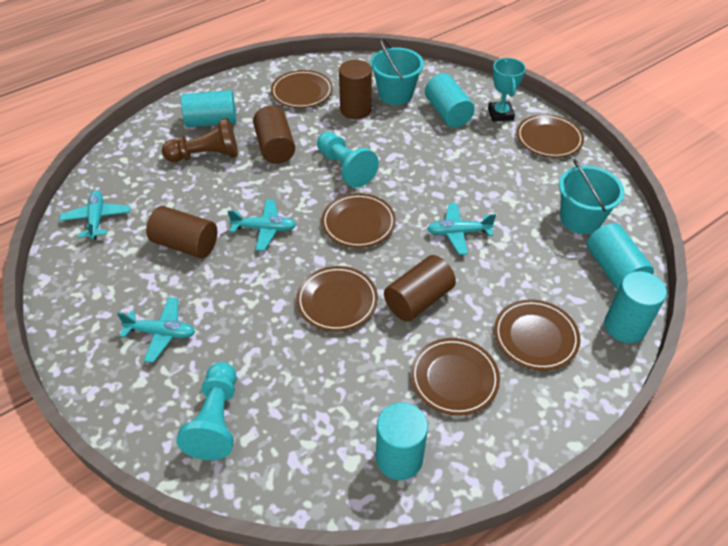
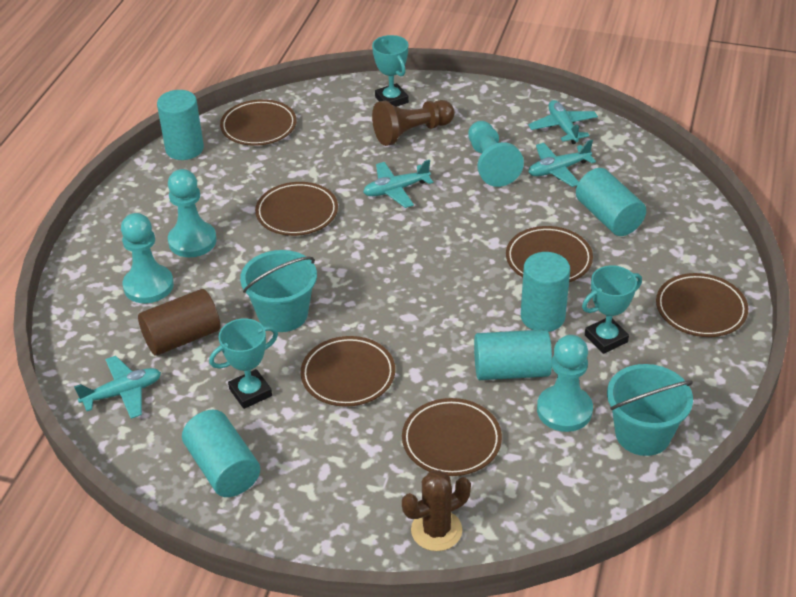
brown cactus: 0 -> 1
brown cylinder: 4 -> 1
turquoise pawn: 2 -> 4
turquoise trophy: 1 -> 3

